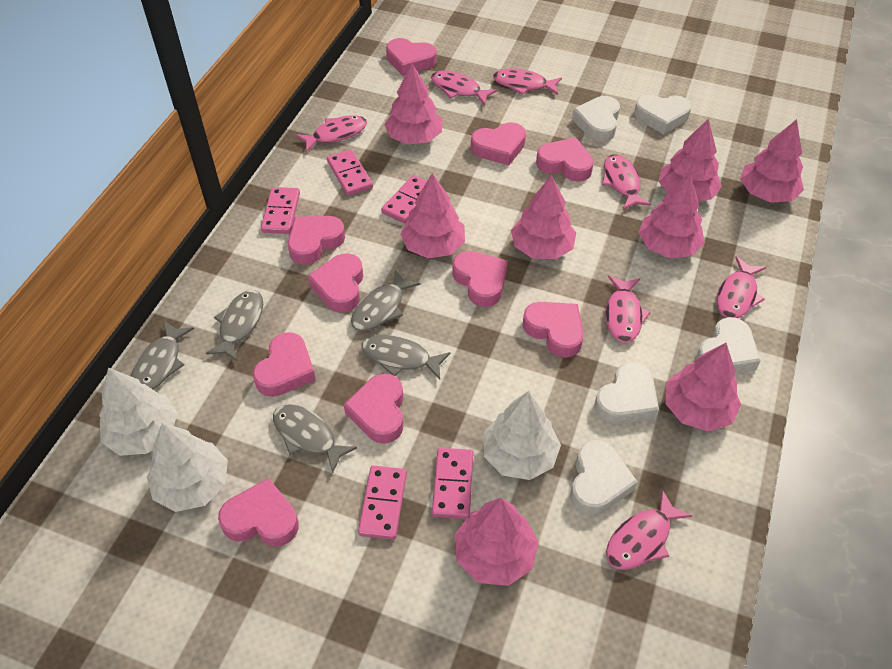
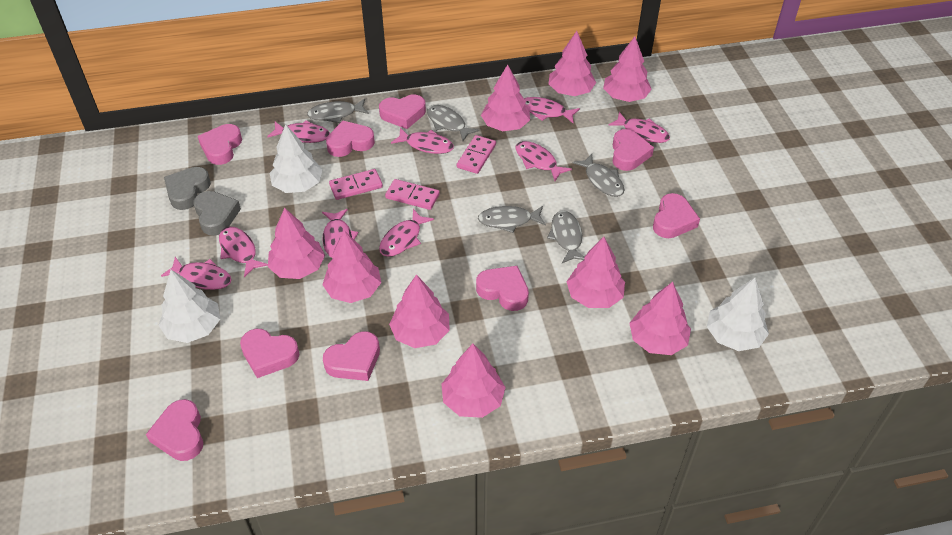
grey heart: 0 -> 2
pink domino: 5 -> 3
pink fish: 7 -> 9
pink heart: 10 -> 9
pink tree: 8 -> 9
white heart: 5 -> 0

